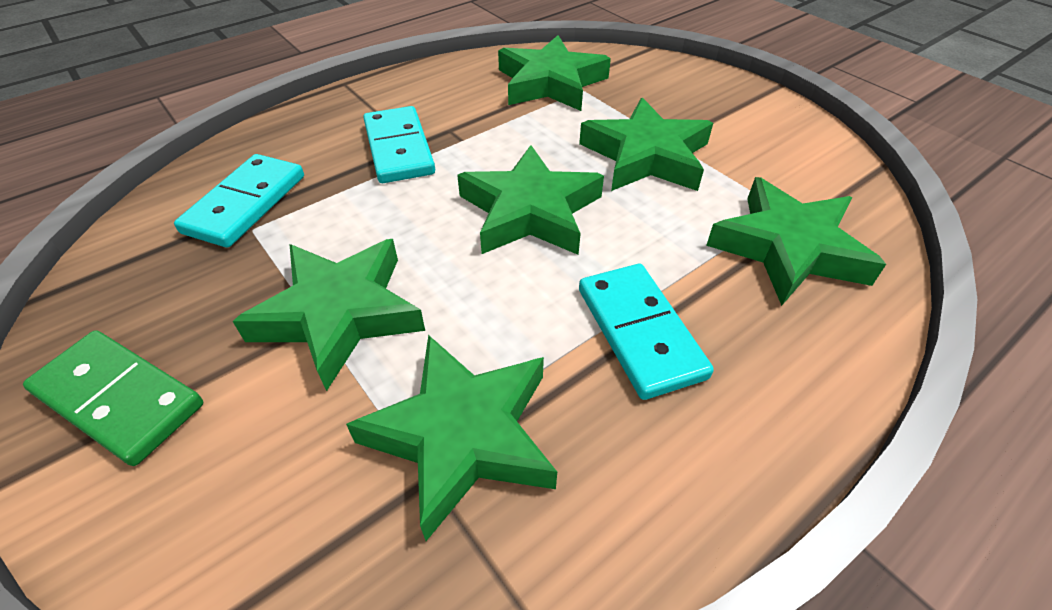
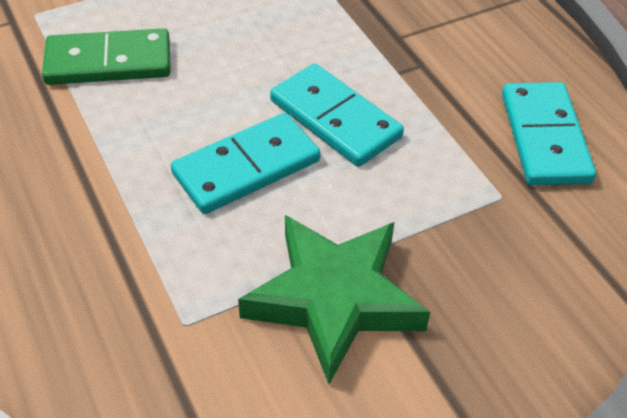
green star: 6 -> 1

